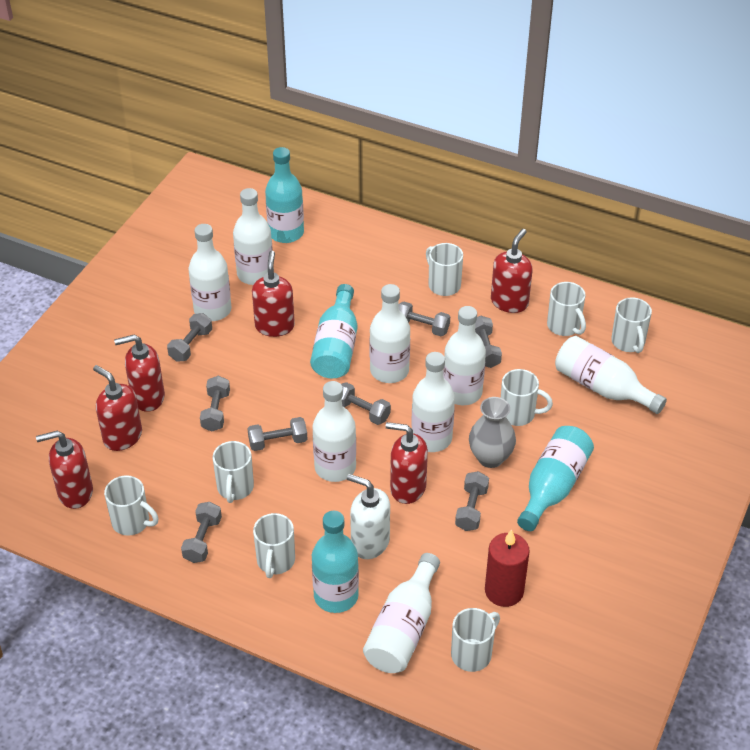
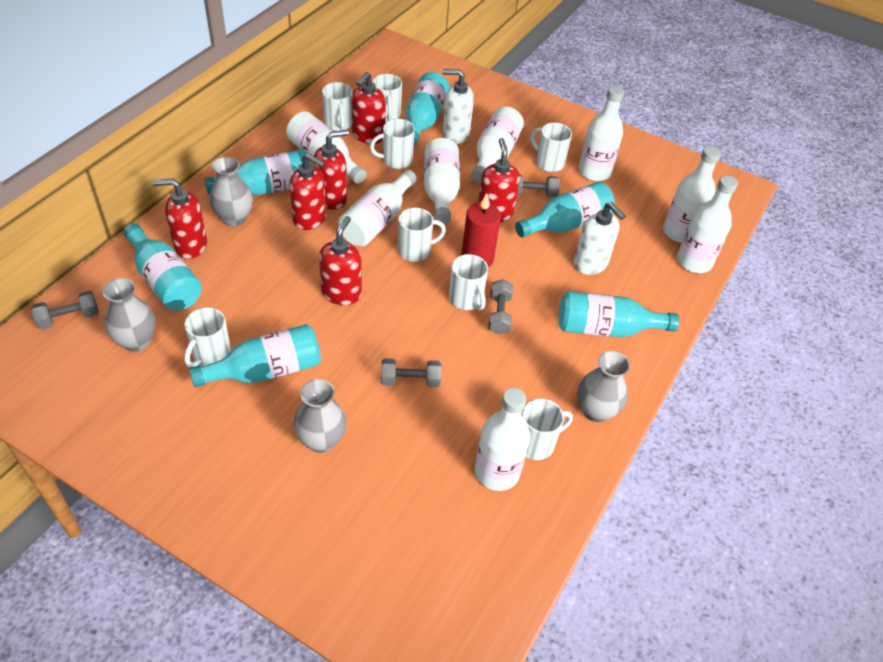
grey dumbbell: 8 -> 4
grey vase: 1 -> 4
turquoise bottle: 4 -> 6
white soap dispenser: 1 -> 2

